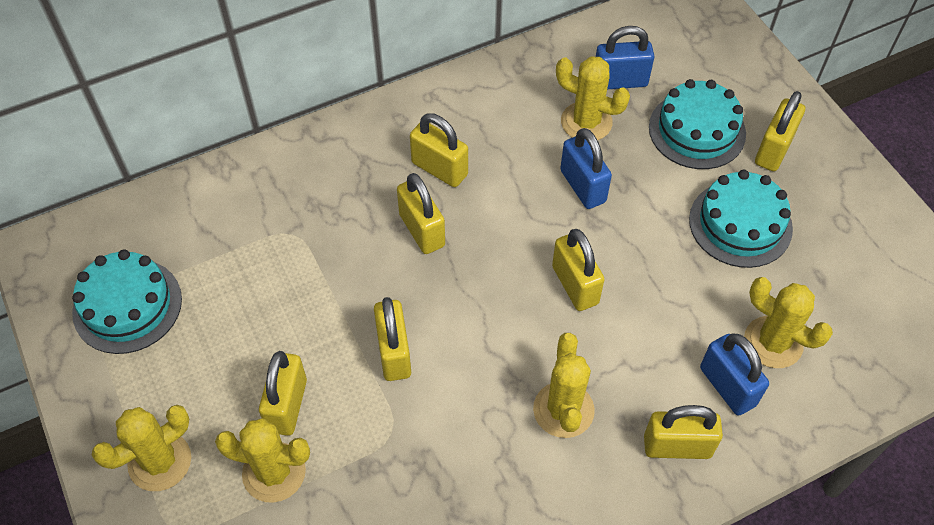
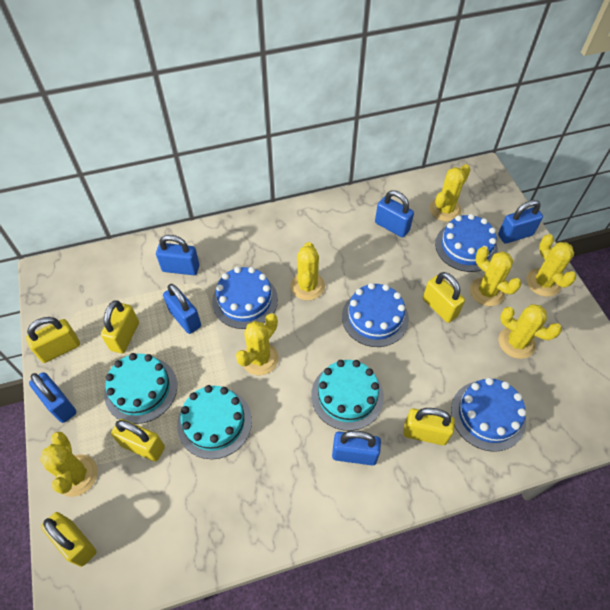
blue cake: 0 -> 4
blue padlock: 3 -> 6
yellow cactus: 5 -> 7
yellow padlock: 7 -> 6

